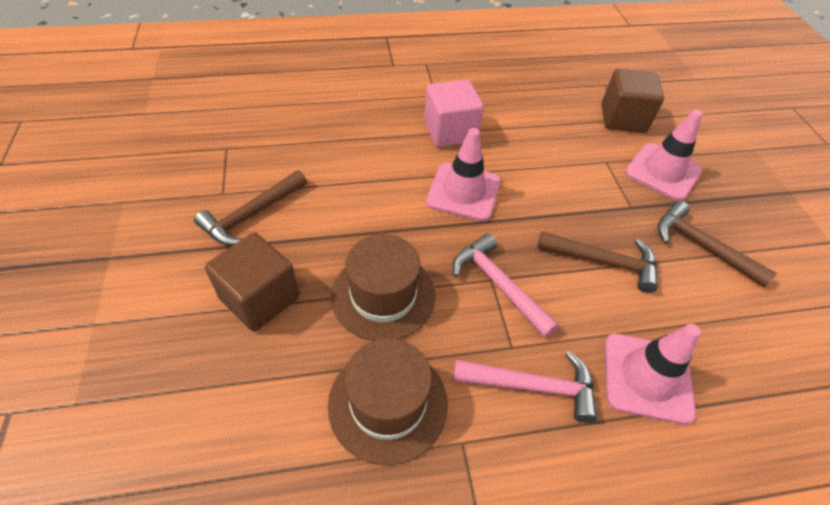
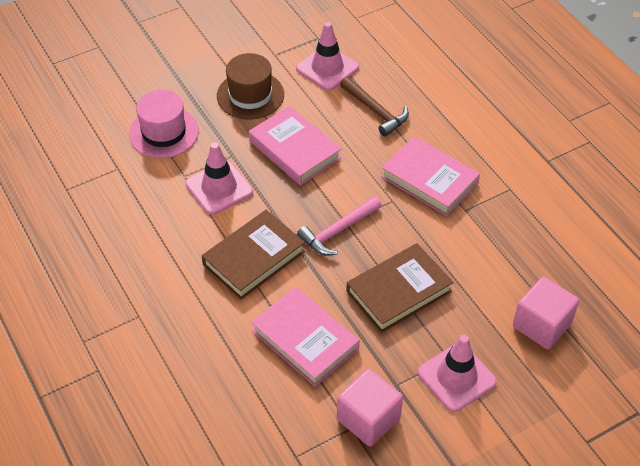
brown book: 0 -> 2
brown cube: 2 -> 0
brown hammer: 3 -> 1
brown hat: 2 -> 1
pink book: 0 -> 3
pink cube: 1 -> 2
pink hammer: 2 -> 1
pink hat: 0 -> 1

